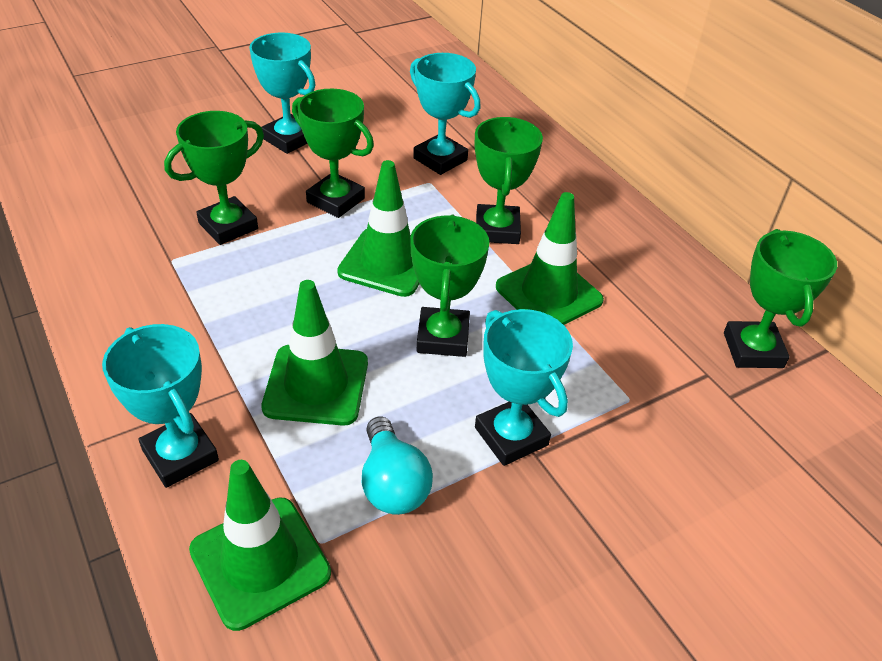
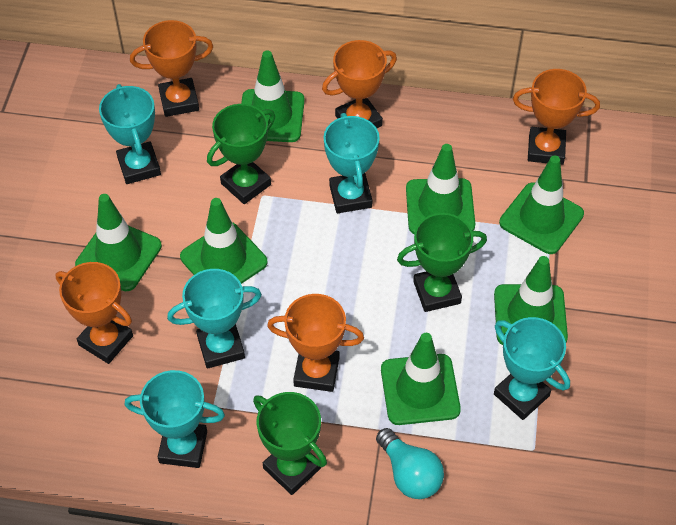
green traffic cone: 4 -> 7
green trophy: 5 -> 3
orange trophy: 0 -> 5
turquoise trophy: 4 -> 5

